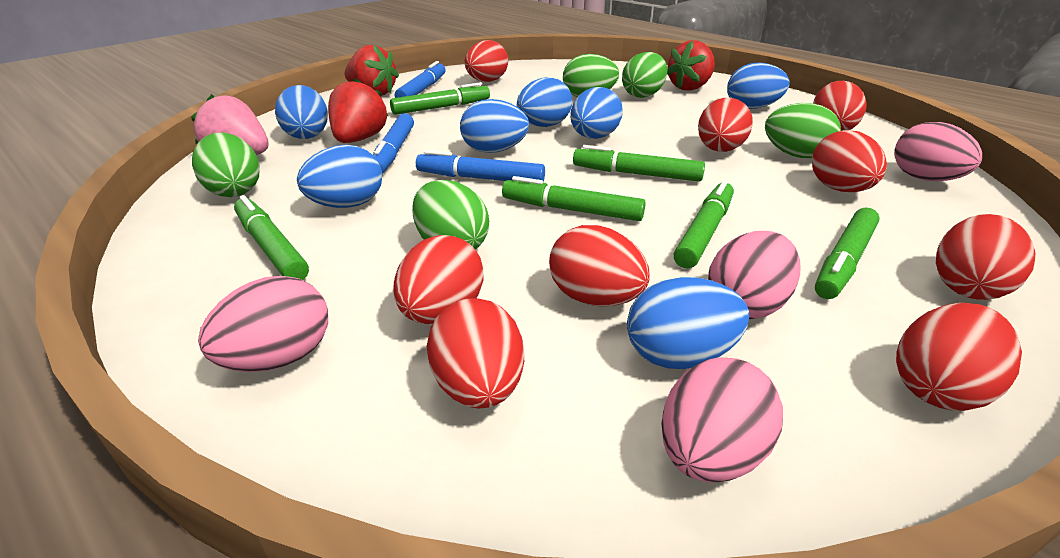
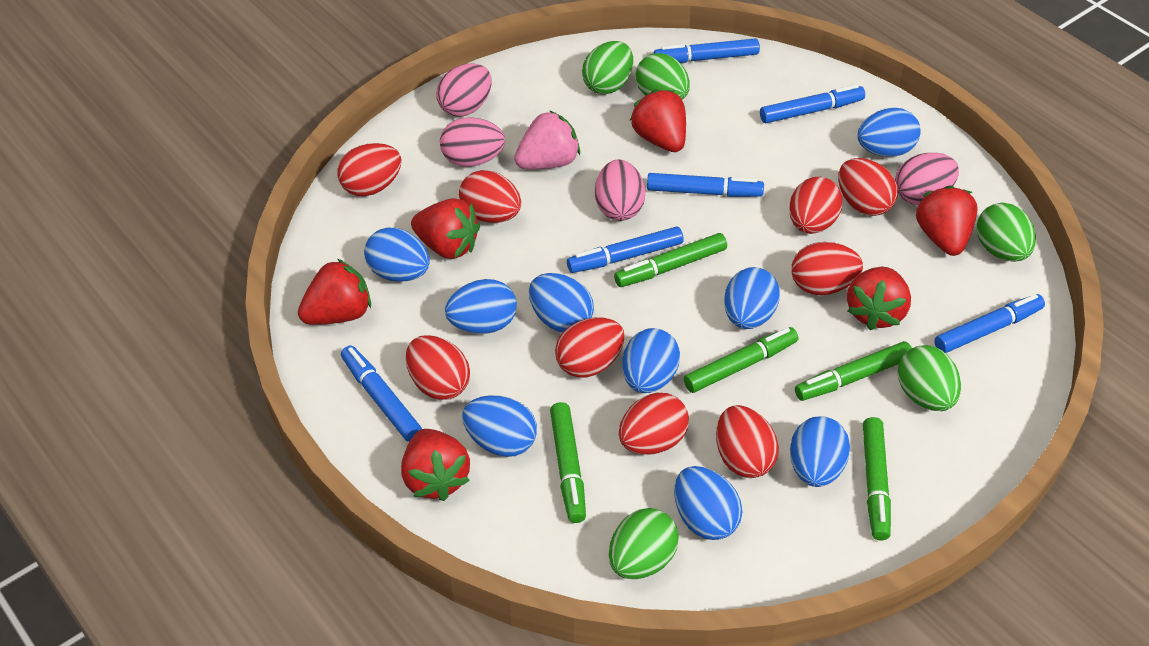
blue egg: 7 -> 9
blue marker: 3 -> 6
green marker: 6 -> 5
red strawberry: 3 -> 6

